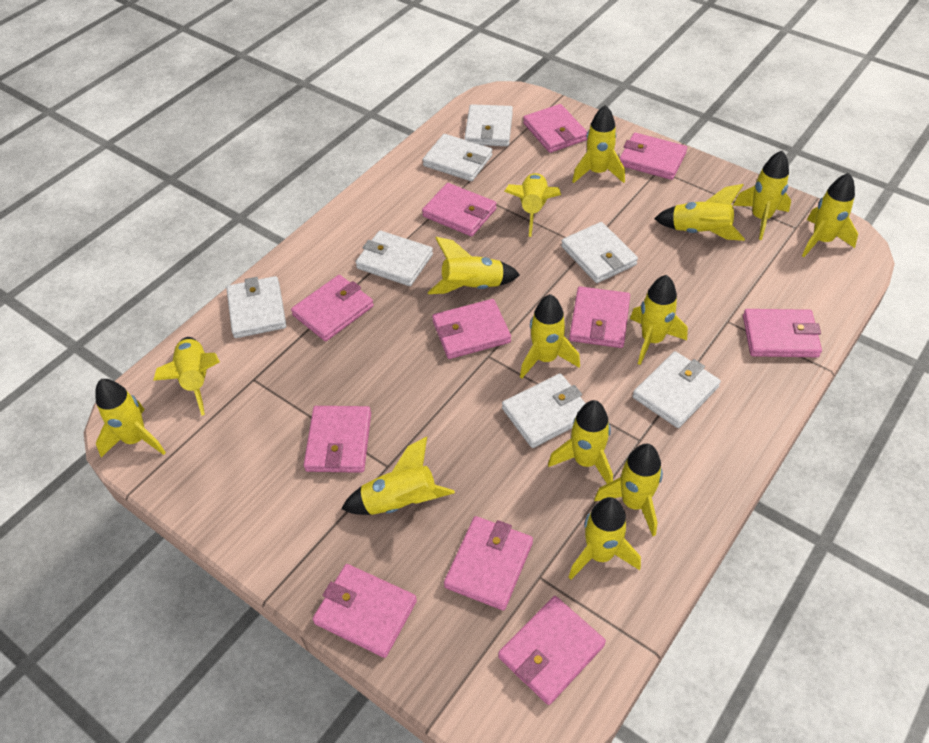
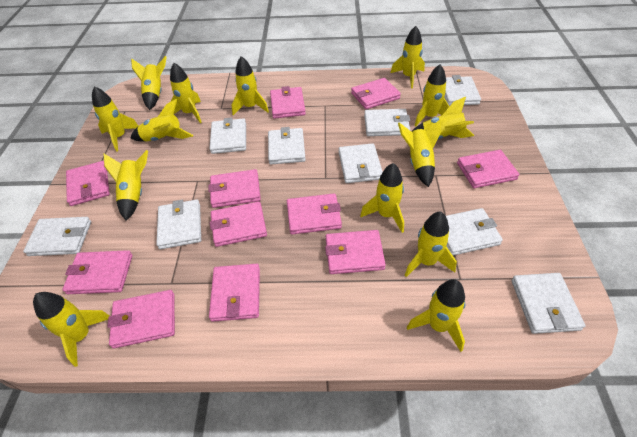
white wallet: 7 -> 9

